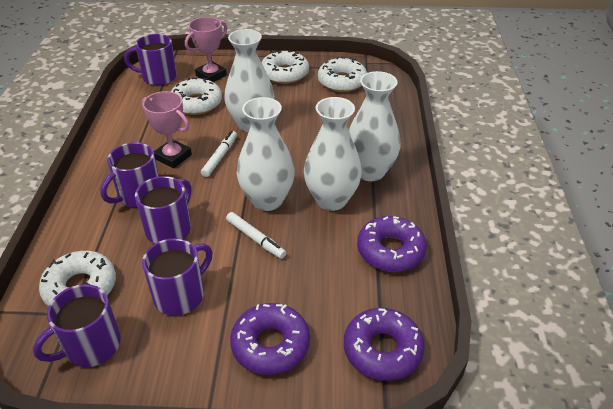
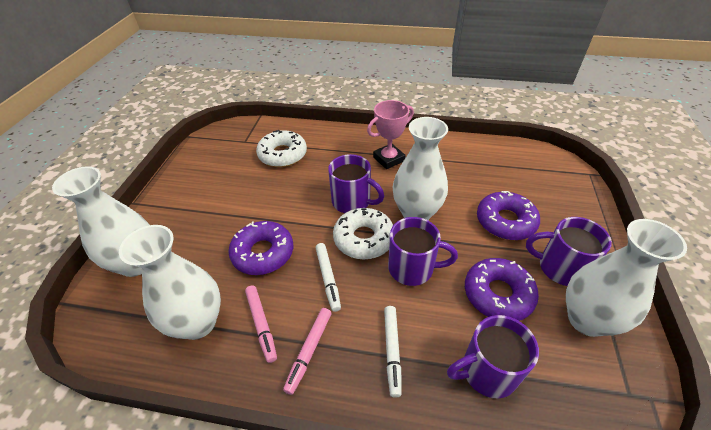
pink marker: 0 -> 2
pink trophy: 2 -> 1
purple mug: 5 -> 4
white donut: 4 -> 2

